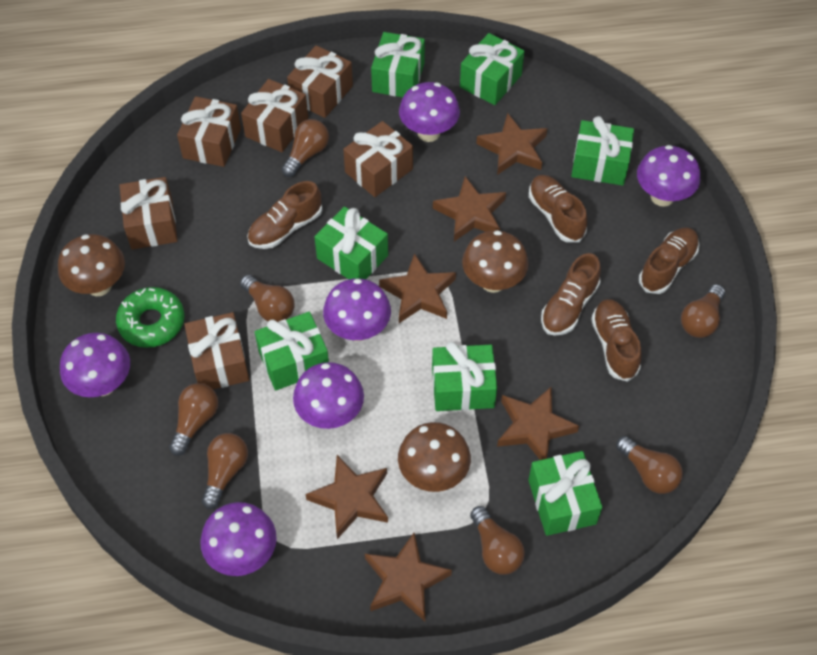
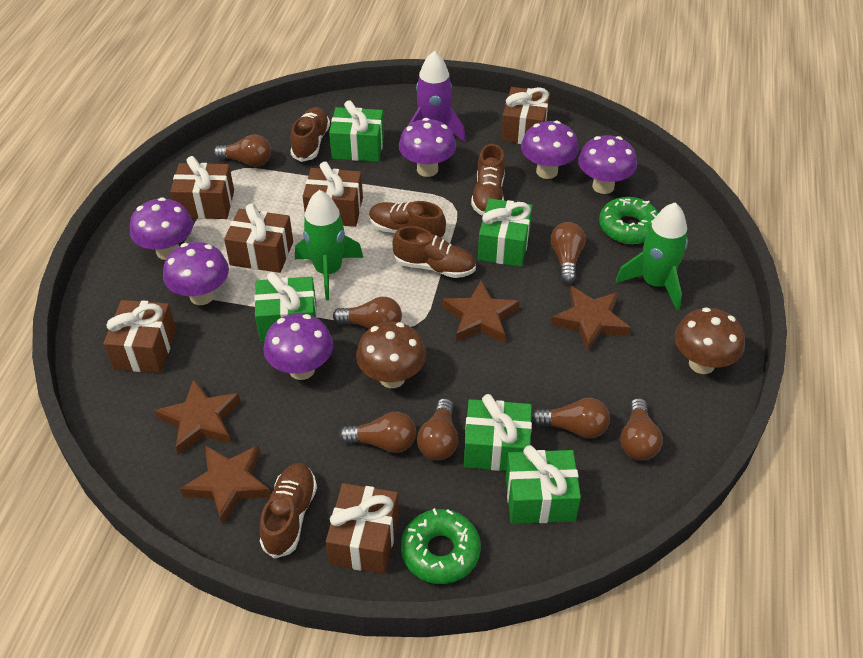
brown mushroom: 3 -> 2
brown star: 6 -> 4
green donut: 1 -> 2
green gift: 7 -> 5
green rocket: 0 -> 2
purple rocket: 0 -> 1

